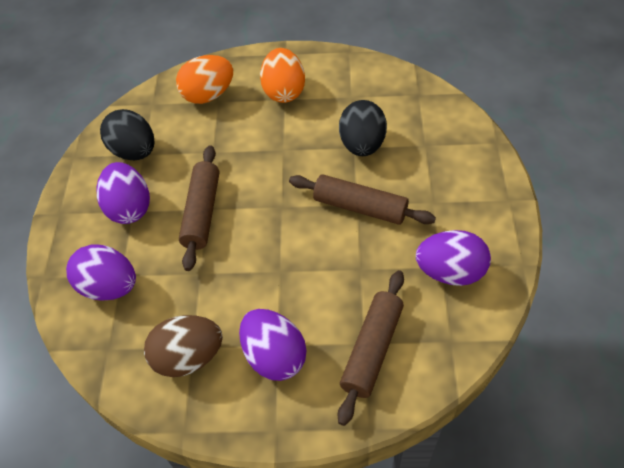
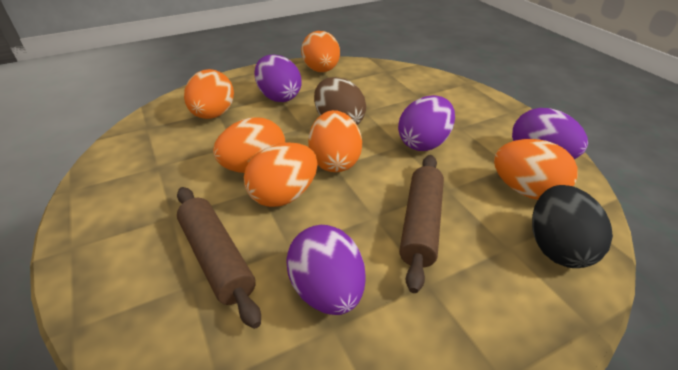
black egg: 2 -> 1
brown rolling pin: 3 -> 2
orange egg: 2 -> 6

